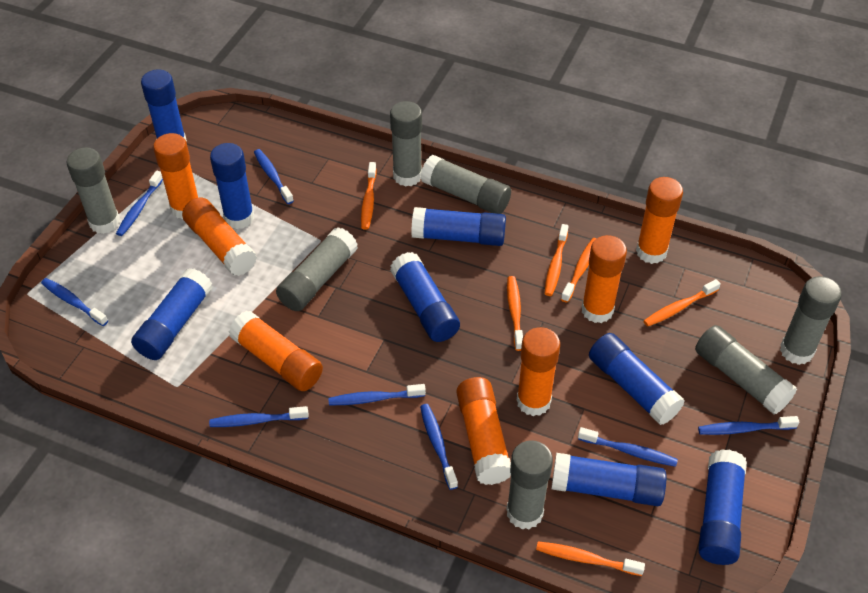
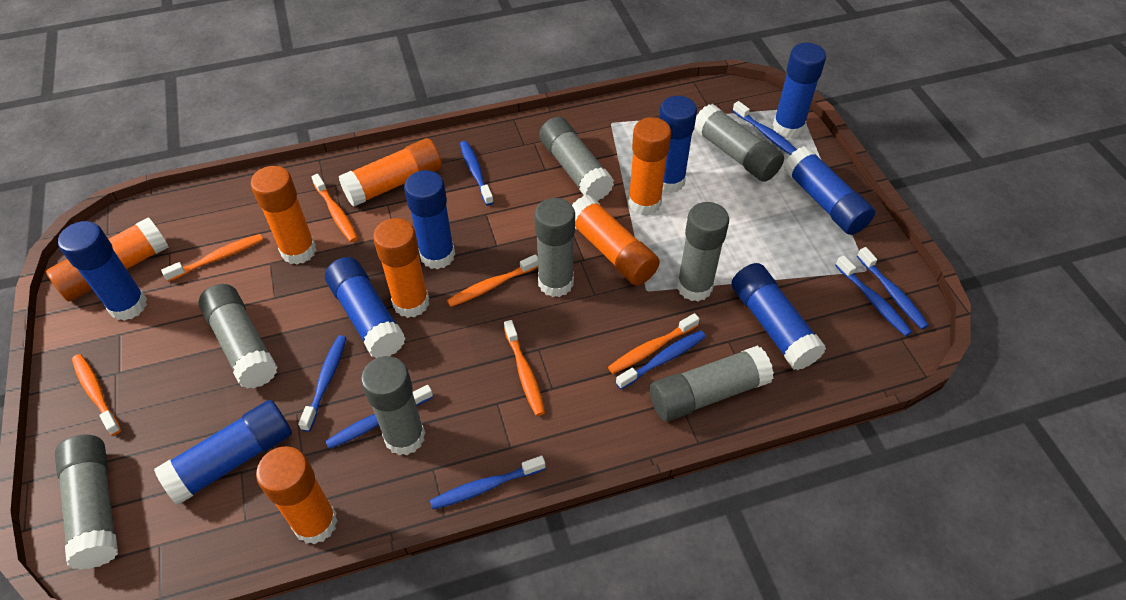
grey glue stick: 7 -> 8

